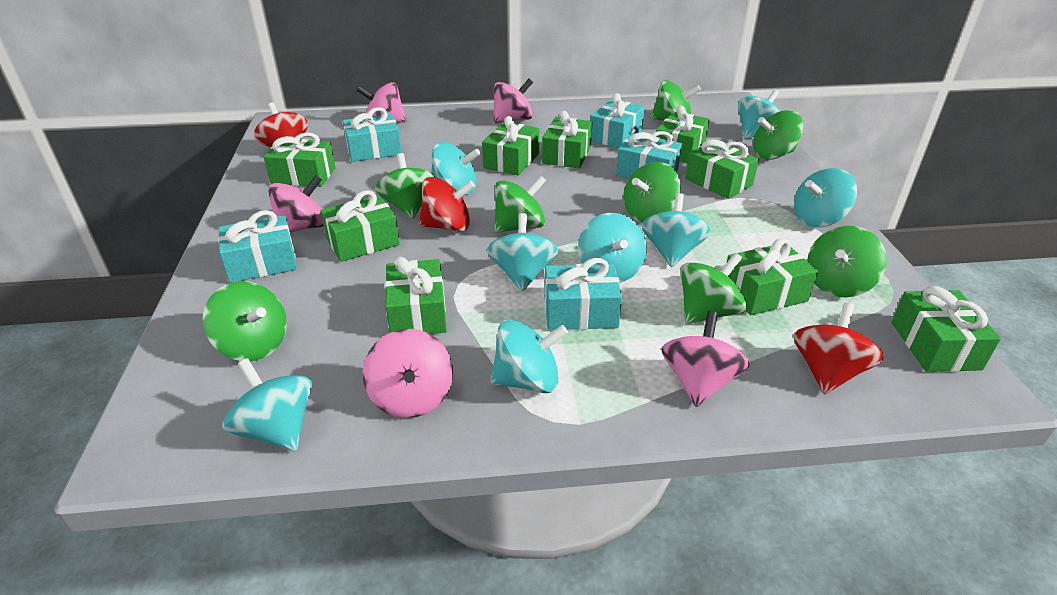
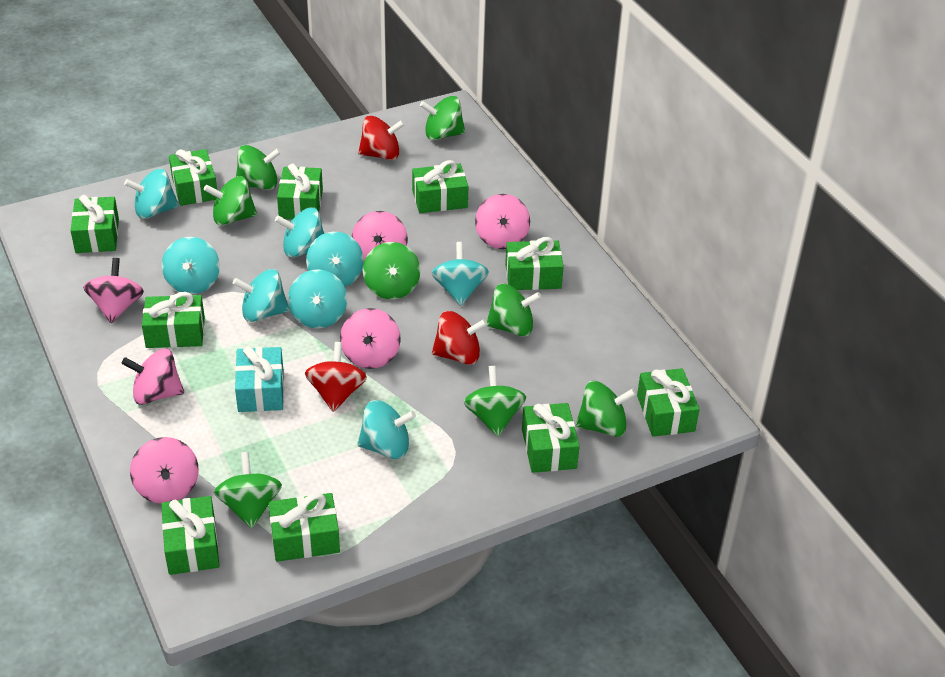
green gift: 9 -> 10
pink spinning top: 5 -> 6
turquoise gift: 5 -> 1

